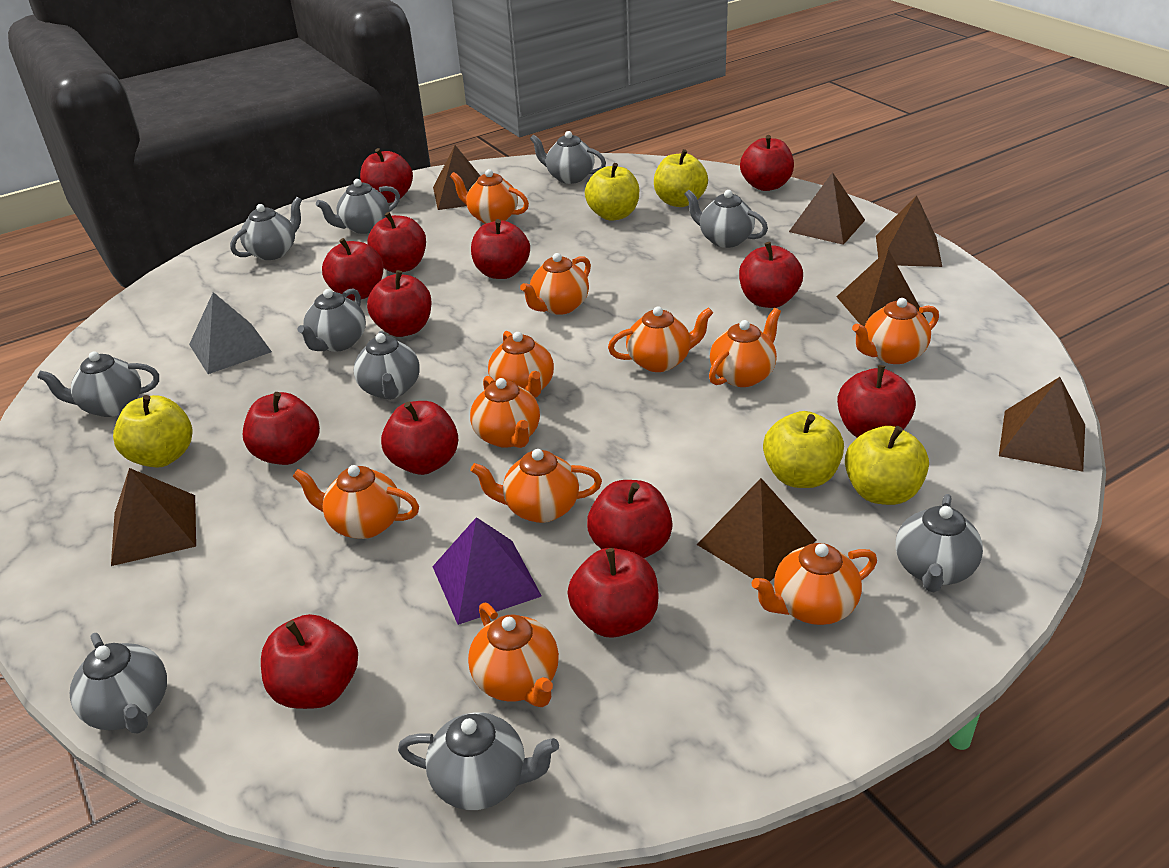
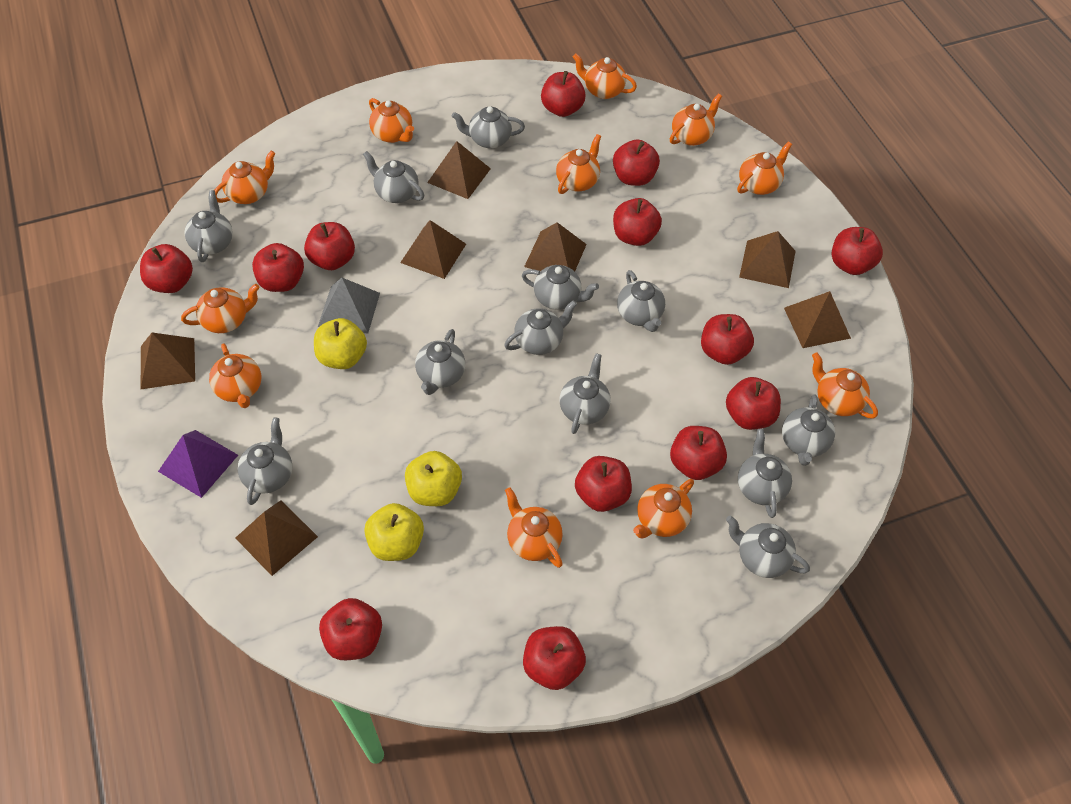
grey teapot: 10 -> 12
yellow apple: 5 -> 3

